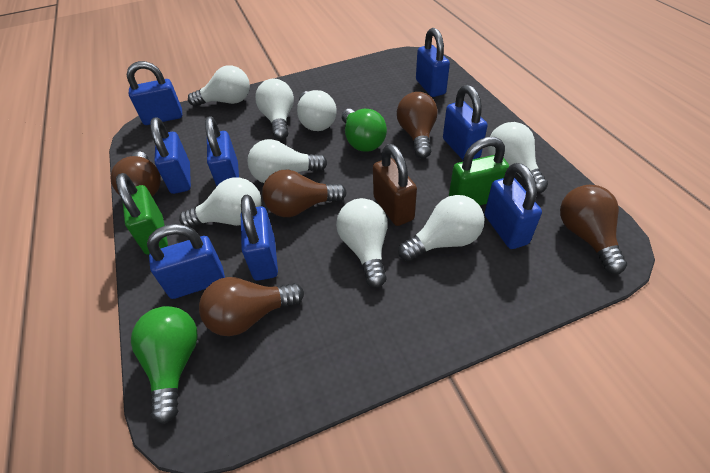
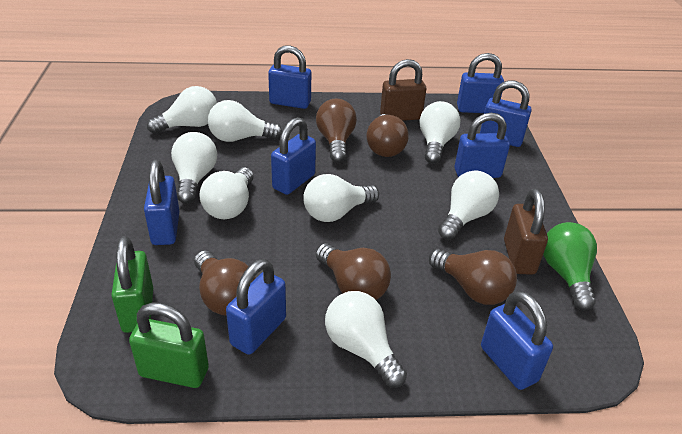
brown padlock: 1 -> 2
green light bulb: 2 -> 1

